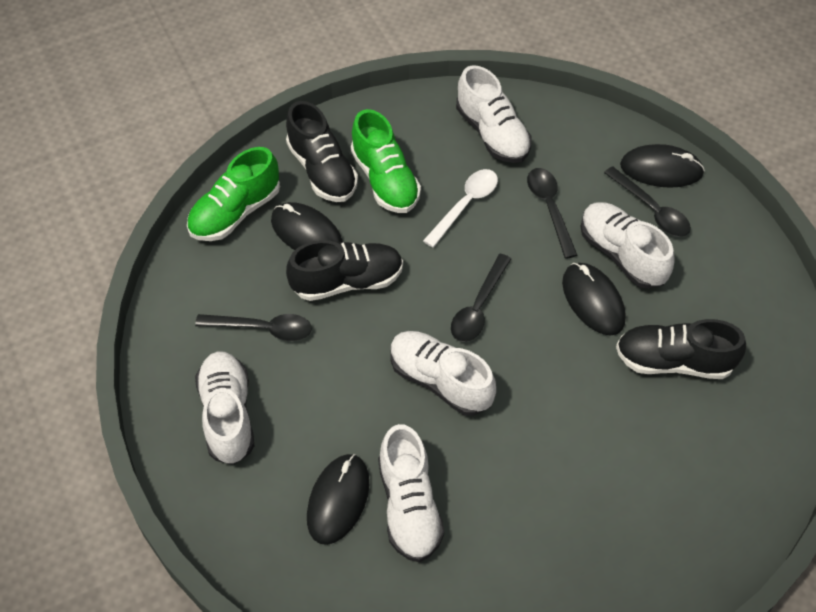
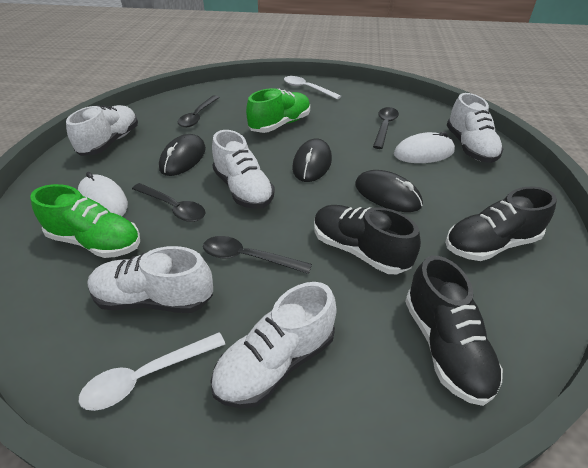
black mouse: 4 -> 3
white mouse: 0 -> 2
white spoon: 1 -> 2

